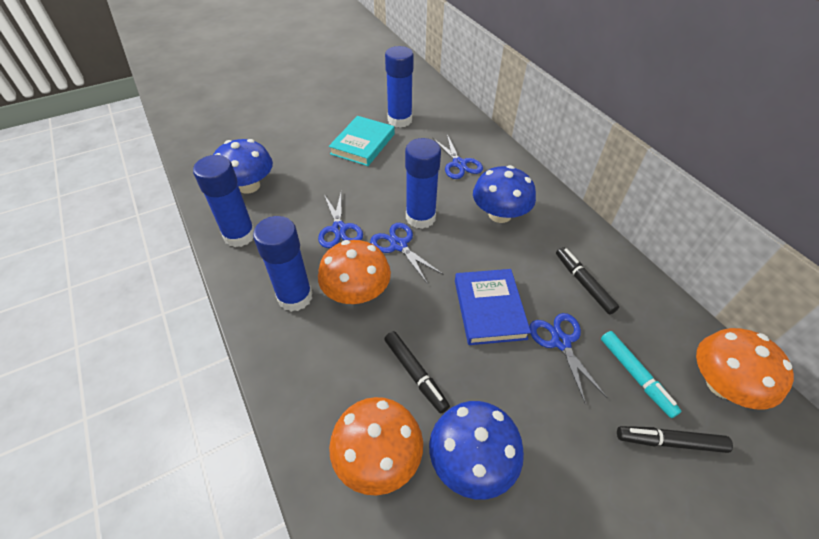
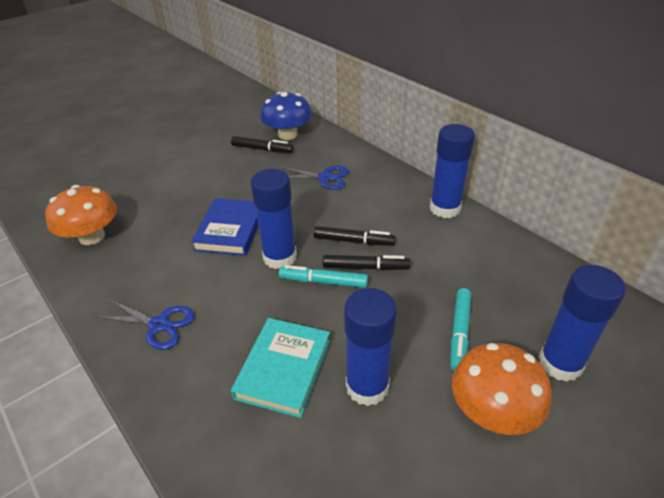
blue mushroom: 3 -> 1
blue scissors: 4 -> 2
orange mushroom: 3 -> 2
turquoise marker: 1 -> 2

